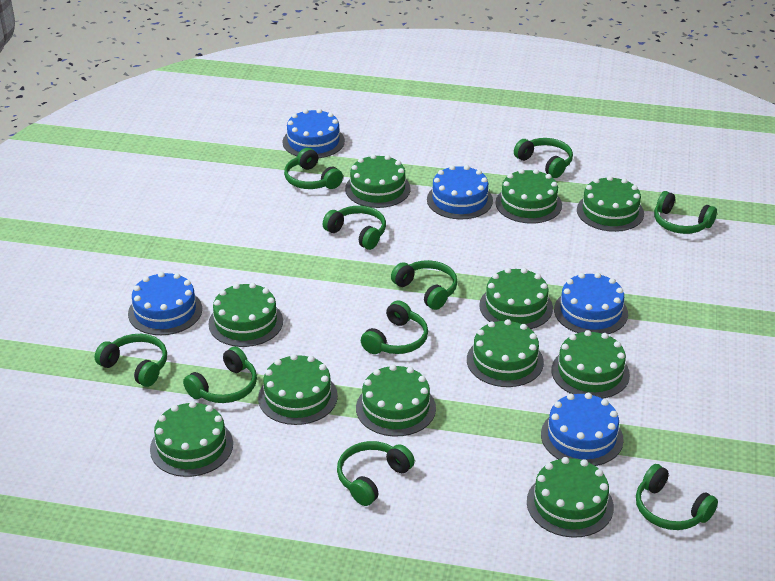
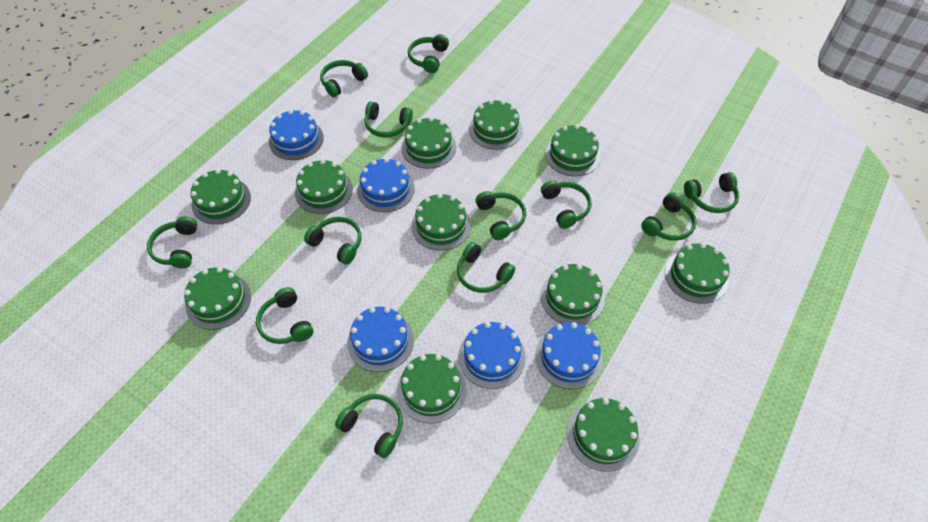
green headphones: 10 -> 12

